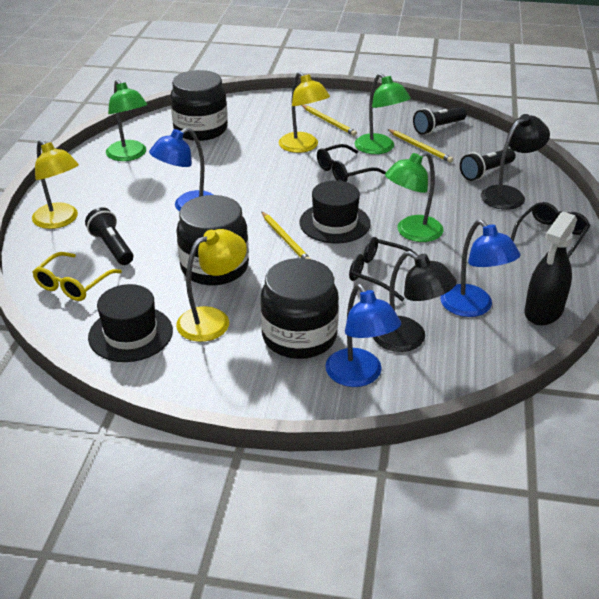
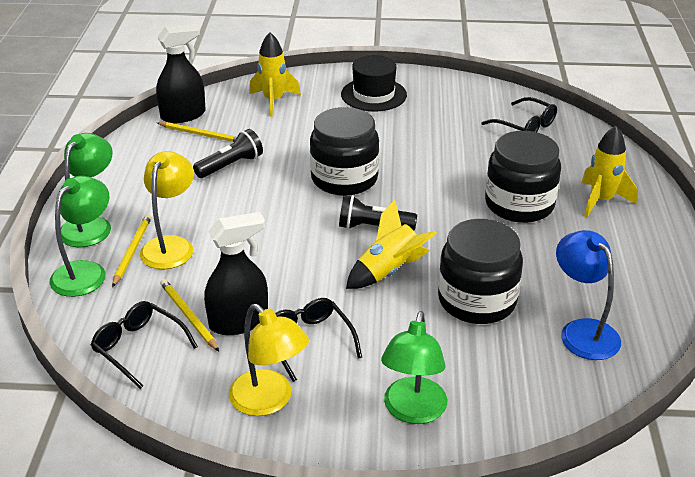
black flashlight: 3 -> 2
black hat: 2 -> 1
black lamp: 2 -> 0
black spray bottle: 1 -> 2
blue lamp: 3 -> 1
yellow glasses: 1 -> 0
yellow lamp: 3 -> 2
yellow rocket: 0 -> 3

